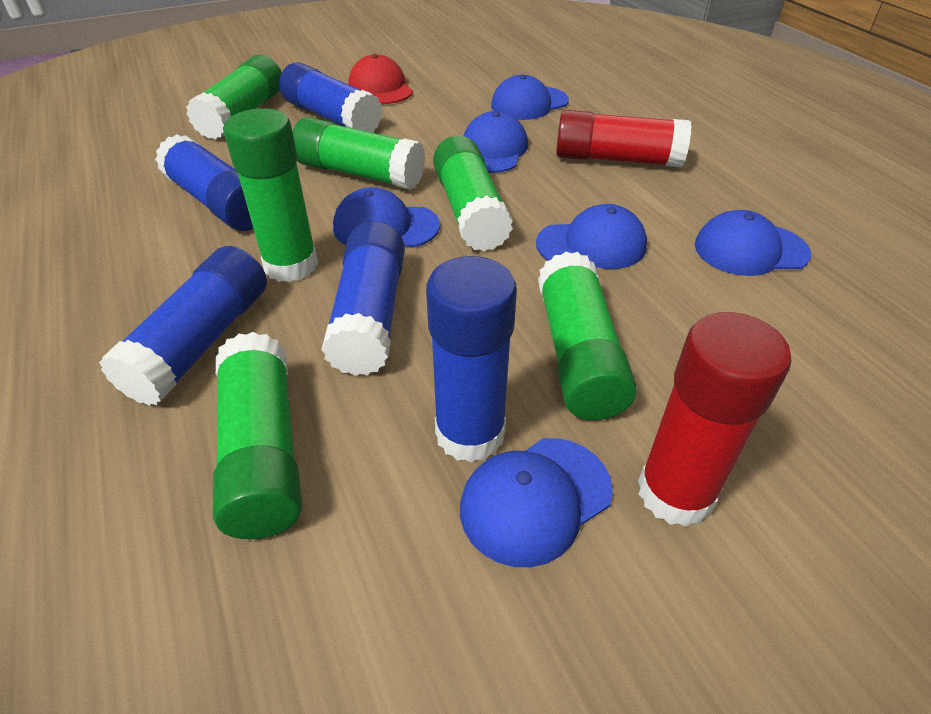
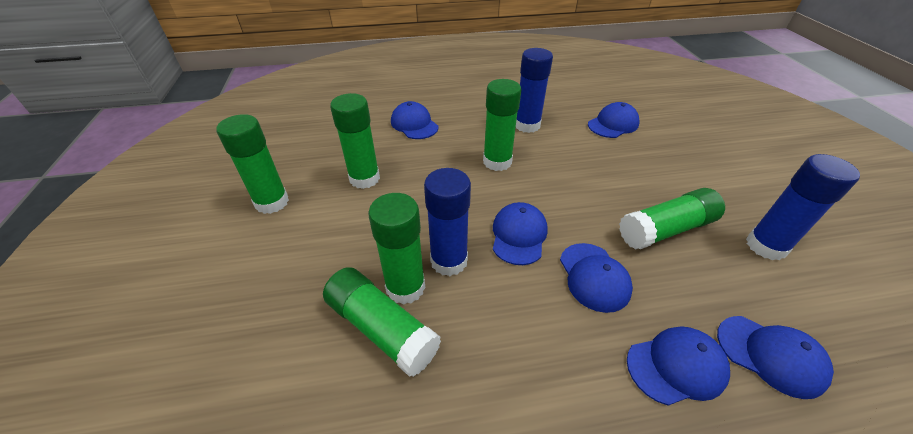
blue glue stick: 5 -> 3
red cap: 1 -> 0
red glue stick: 2 -> 0

